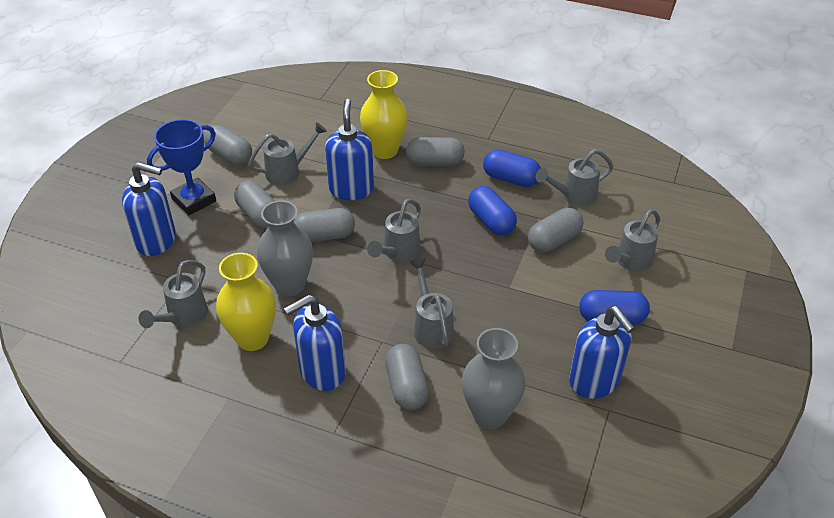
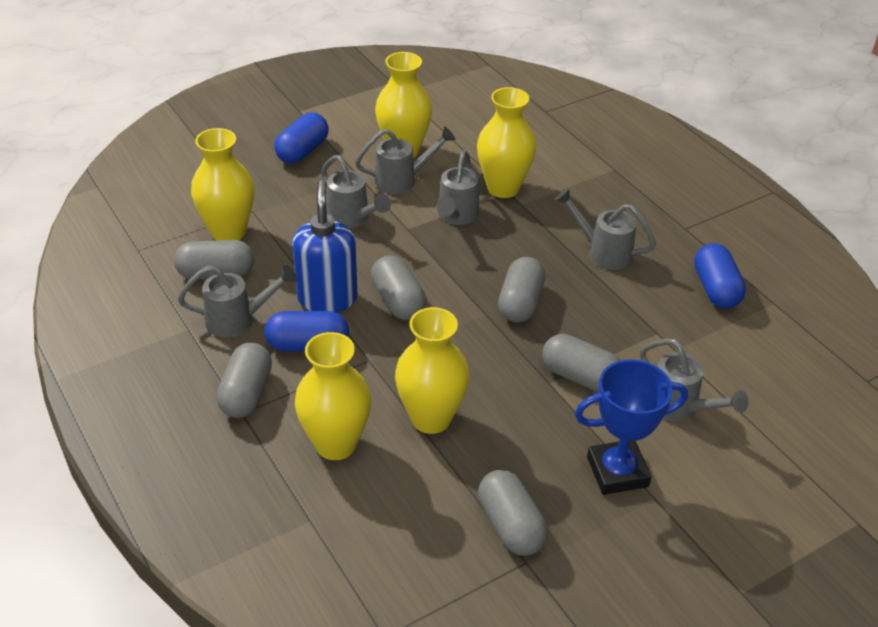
blue soap dispenser: 4 -> 1
grey vase: 2 -> 0
yellow vase: 2 -> 5

